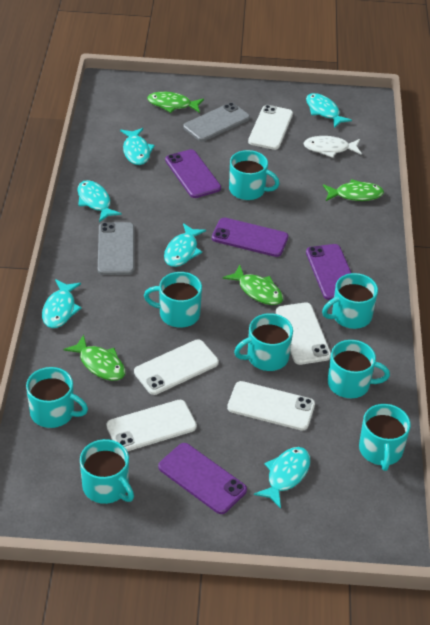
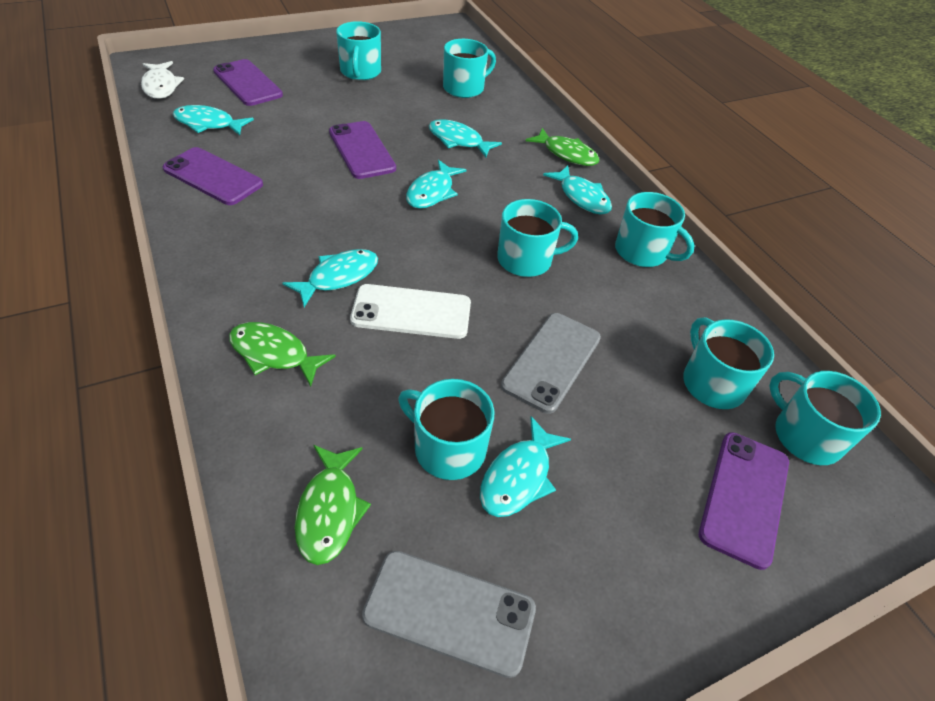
green fish: 4 -> 3
turquoise mug: 8 -> 7
white phone: 5 -> 1

